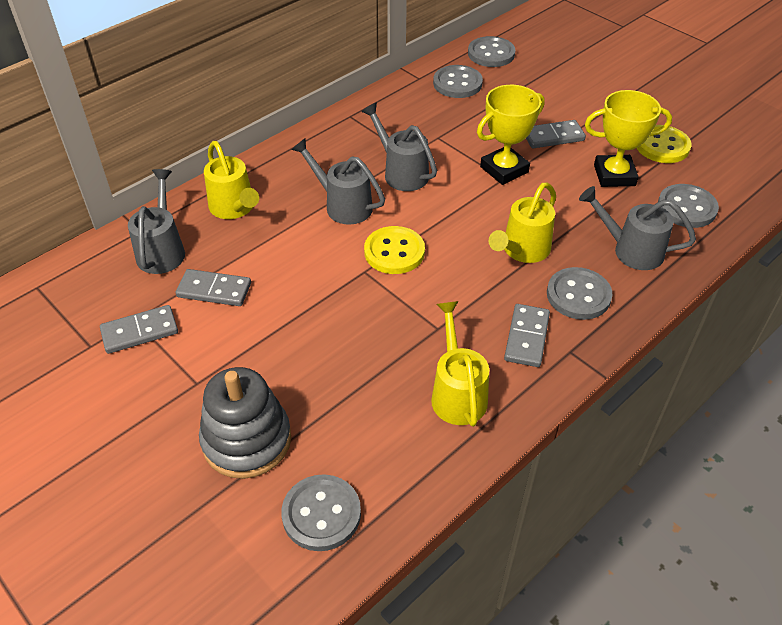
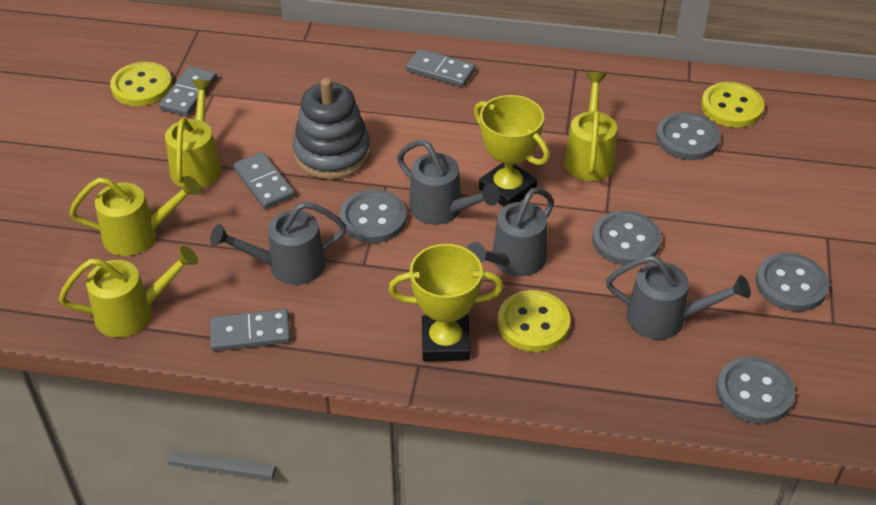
yellow button: 2 -> 3
yellow watering can: 3 -> 4

